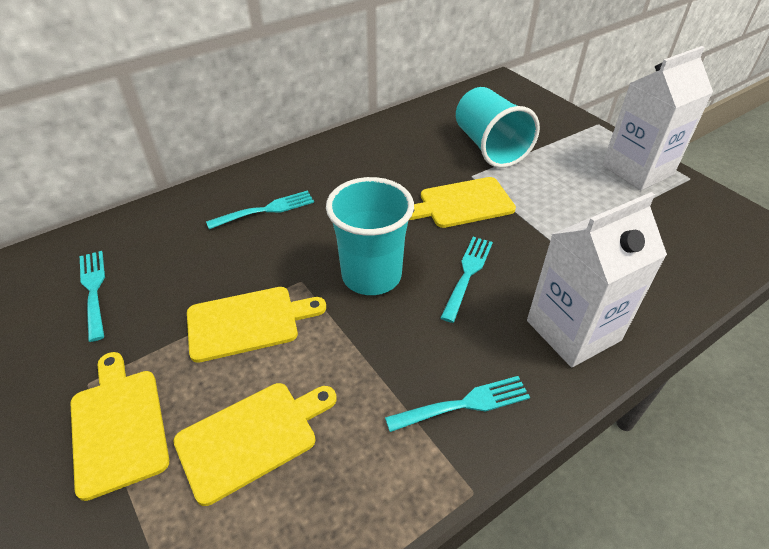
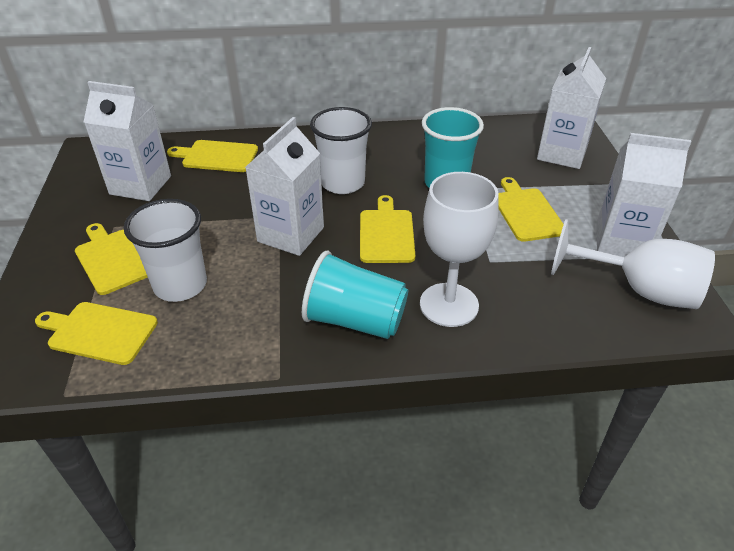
turquoise fork: 4 -> 0
white carton: 2 -> 4
white cup: 0 -> 2
white goblet: 0 -> 2
yellow cutting board: 4 -> 5

